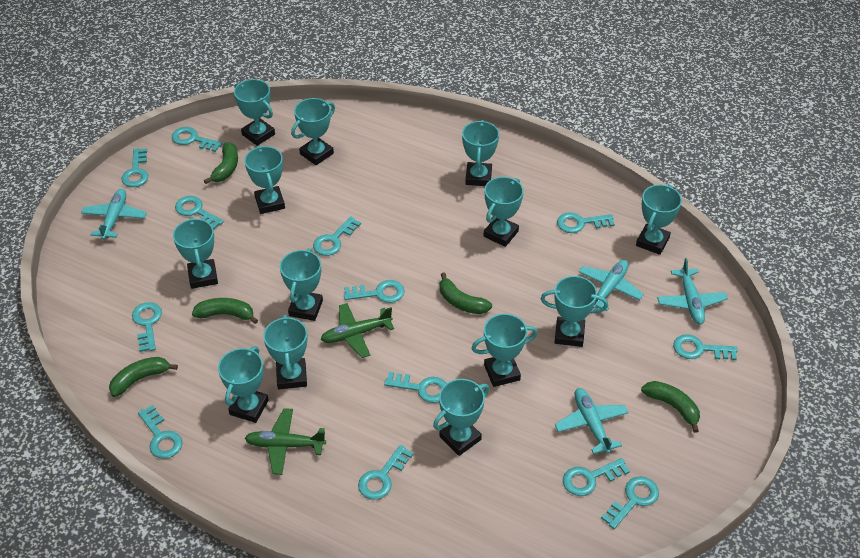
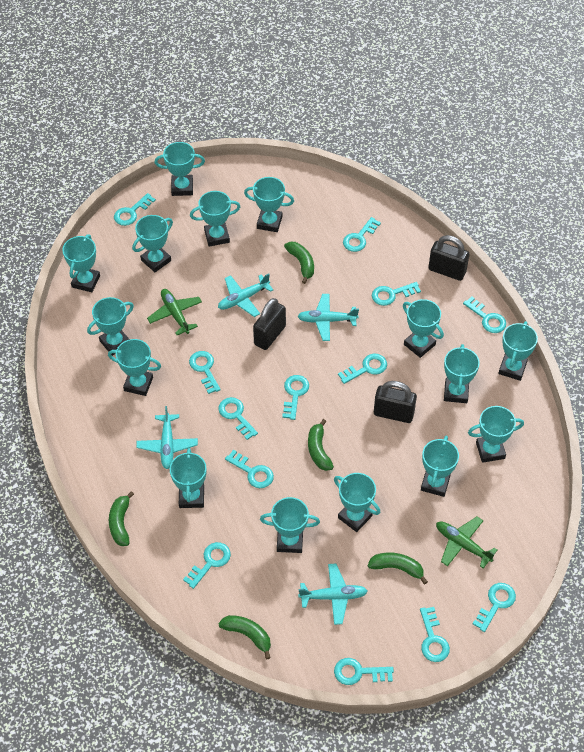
black padlock: 0 -> 3
turquoise trophy: 13 -> 15

